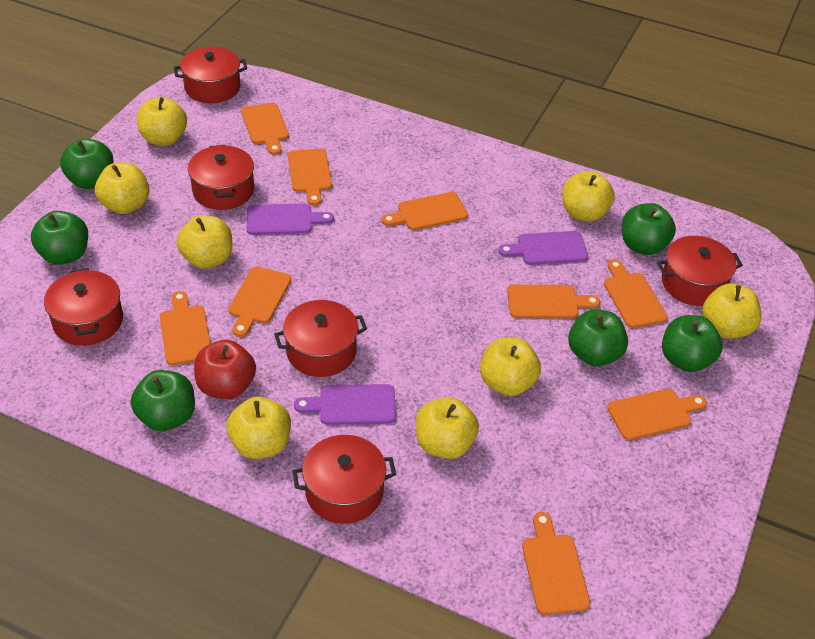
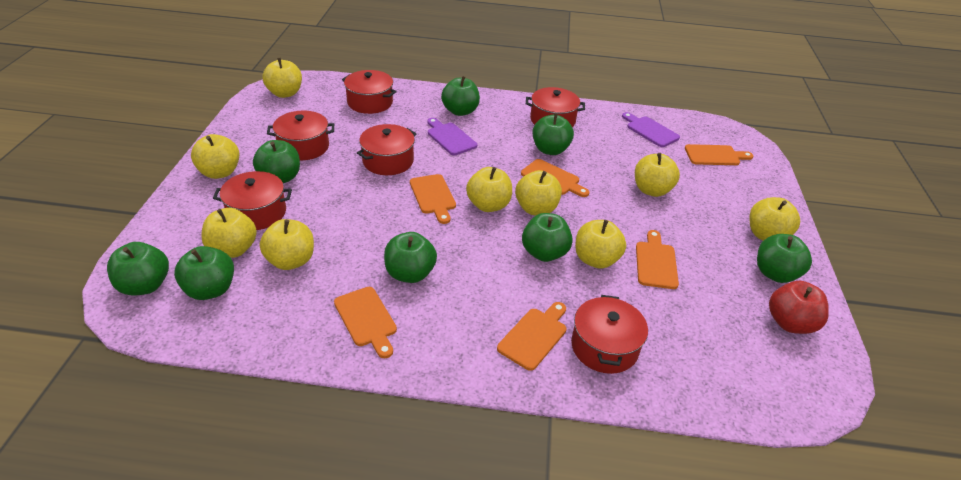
green apple: 6 -> 8
orange cutting board: 9 -> 6
purple cutting board: 3 -> 2
yellow apple: 8 -> 9

